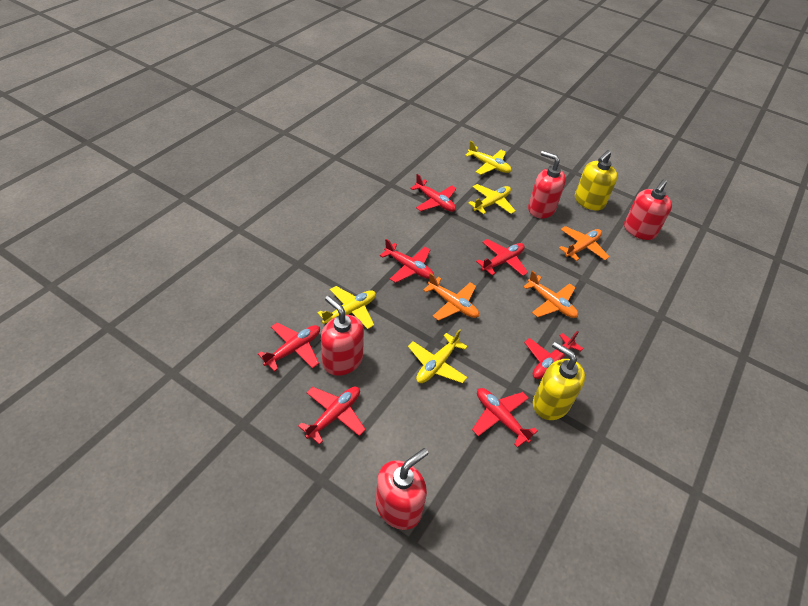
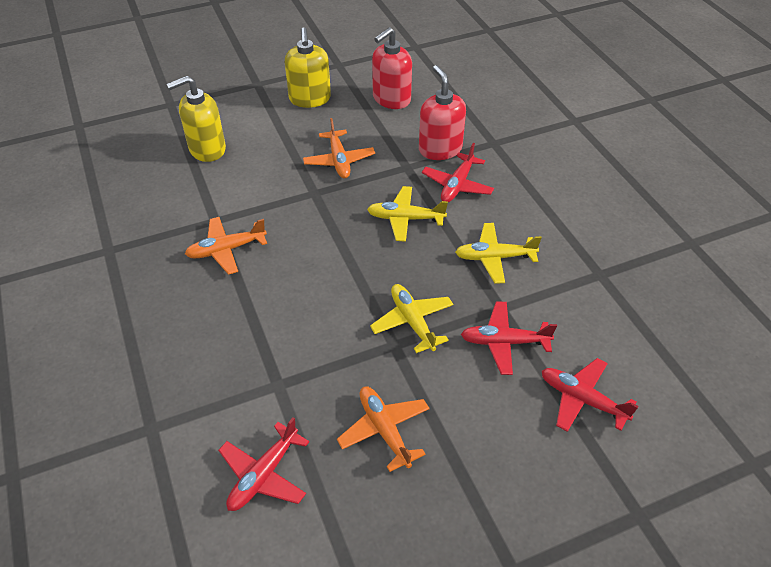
red plane: 7 -> 4
red soap dispenser: 4 -> 2
yellow plane: 4 -> 3

